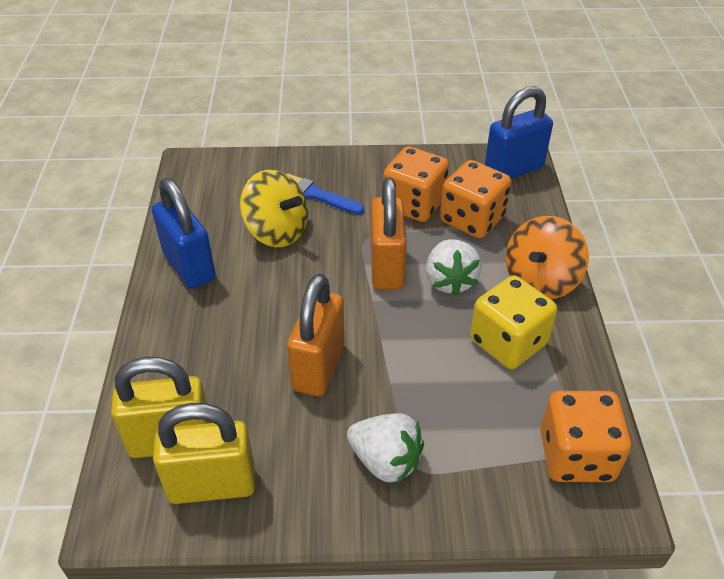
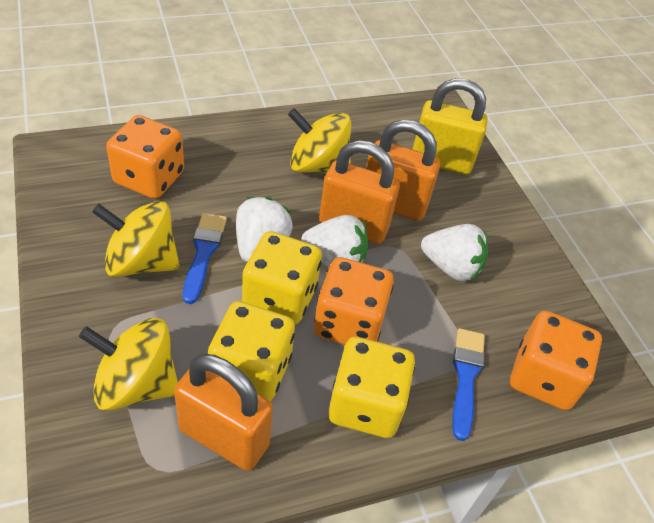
blue brush: 1 -> 2
blue padlock: 2 -> 0
orange padlock: 2 -> 3
orange spinning top: 1 -> 0
white strawberry: 2 -> 3
yellow dice: 1 -> 3
yellow padlock: 2 -> 1
yellow spinning top: 1 -> 3

